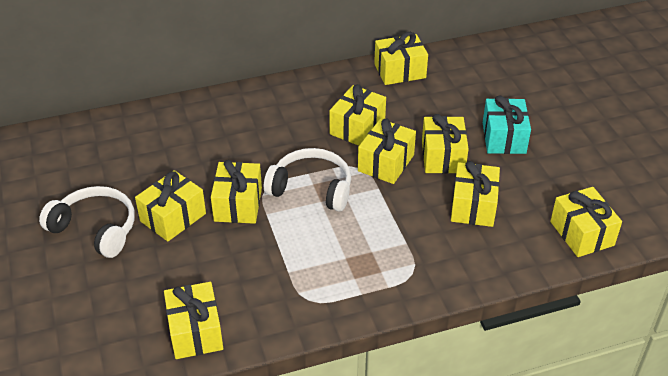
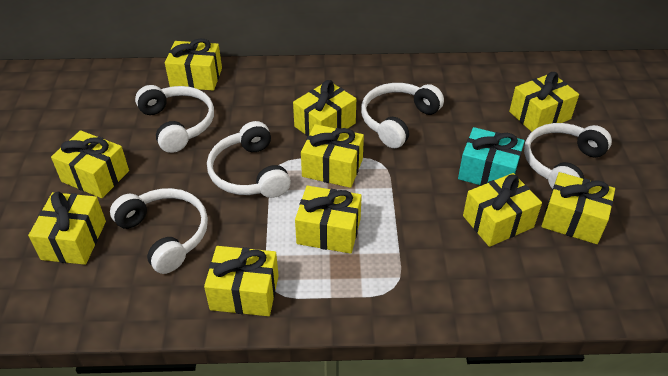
white headphones: 2 -> 5
yellow gift: 9 -> 10

